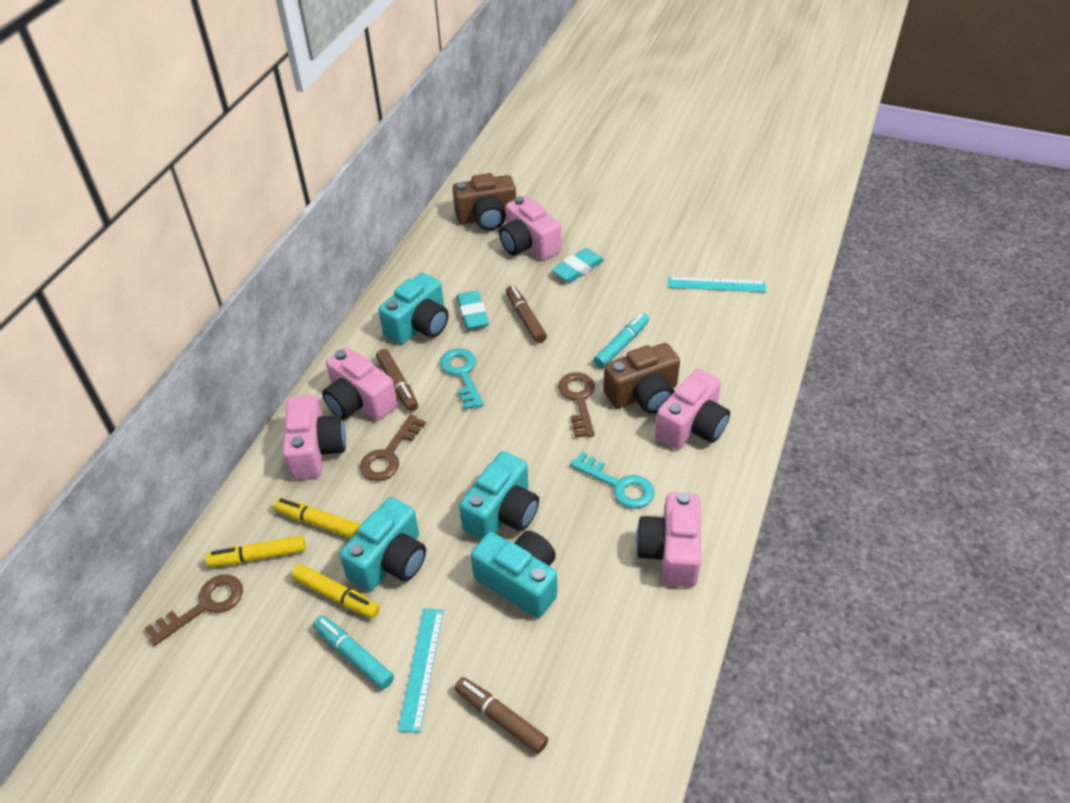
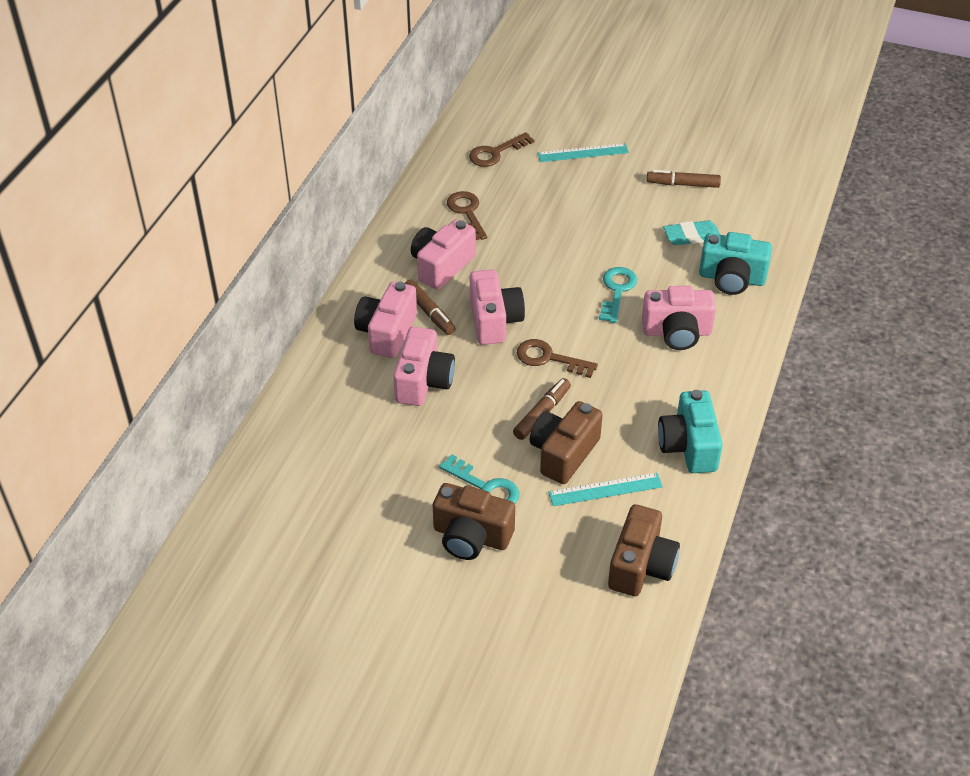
brown camera: 2 -> 3
turquoise camera: 4 -> 2
turquoise eraser: 2 -> 1
turquoise marker: 2 -> 0
yellow marker: 3 -> 0

